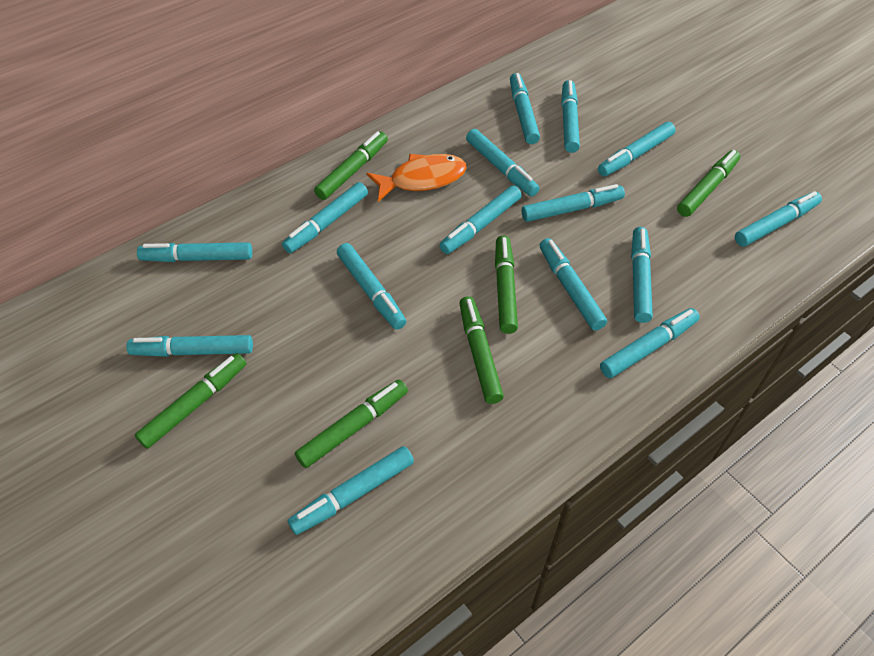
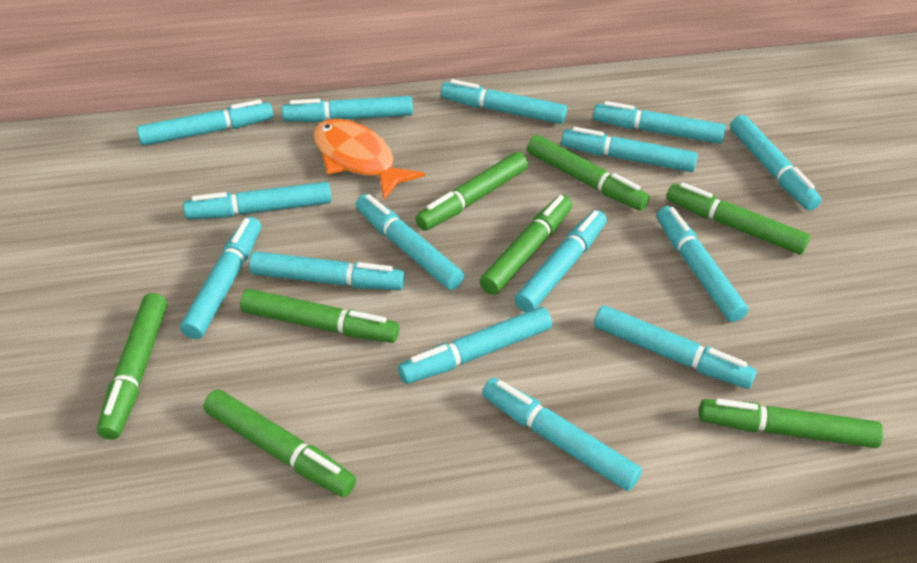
green marker: 6 -> 8

